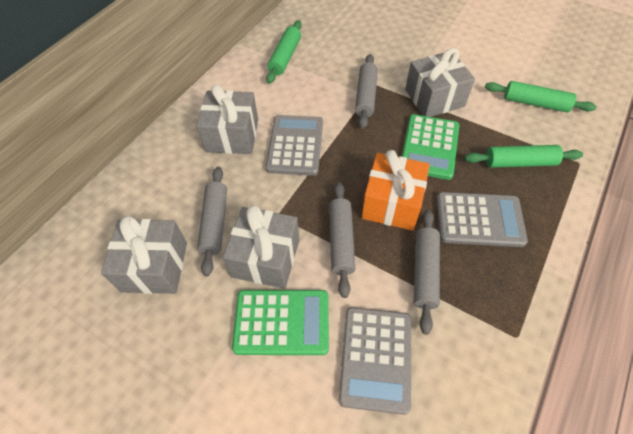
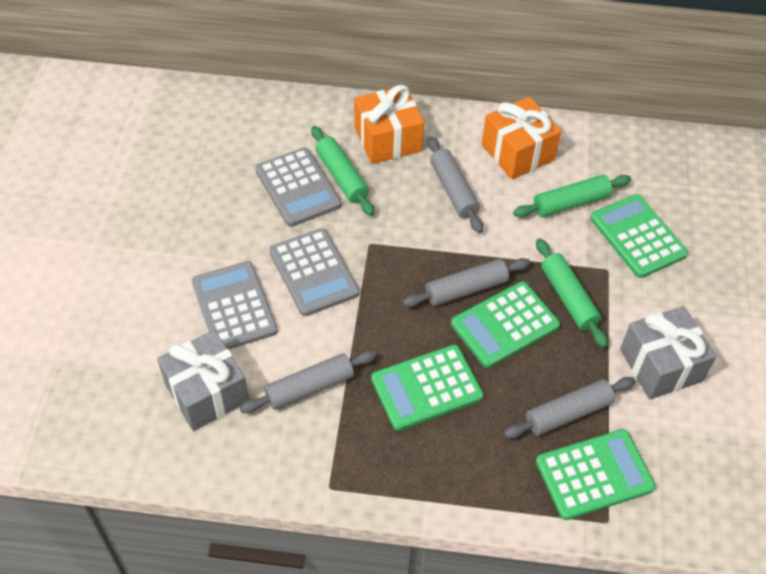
green calculator: 2 -> 4
grey gift: 4 -> 2
orange gift: 1 -> 2

